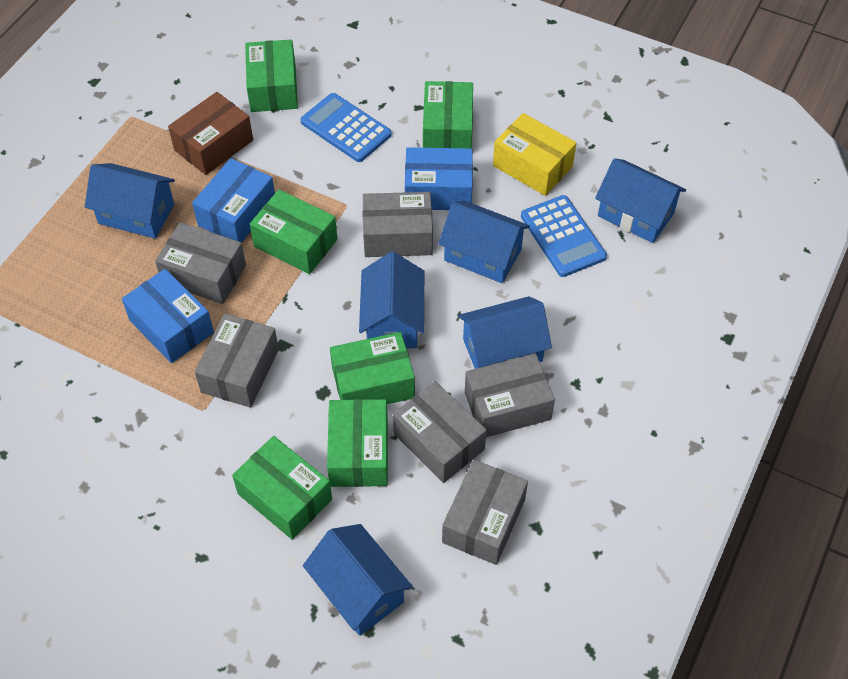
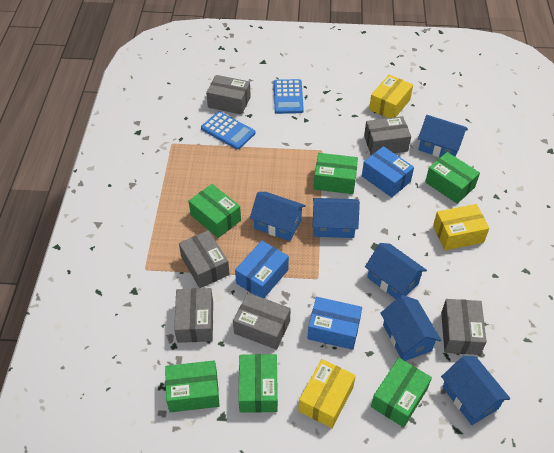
brown box: 1 -> 0
yellow box: 1 -> 3

